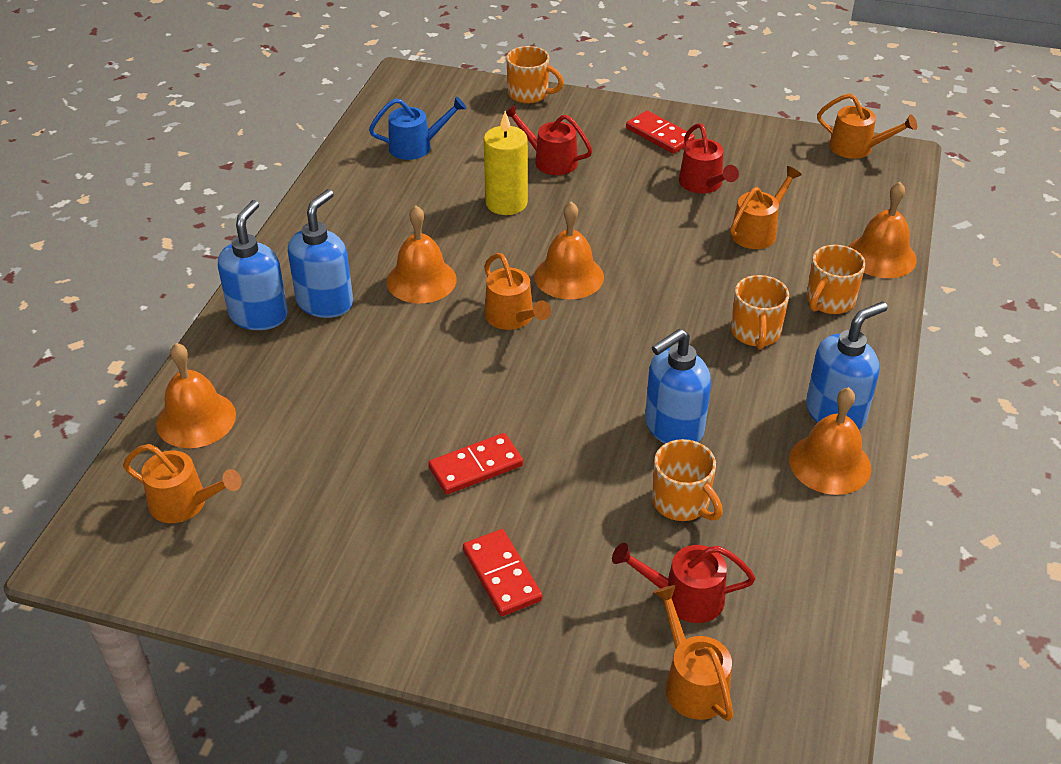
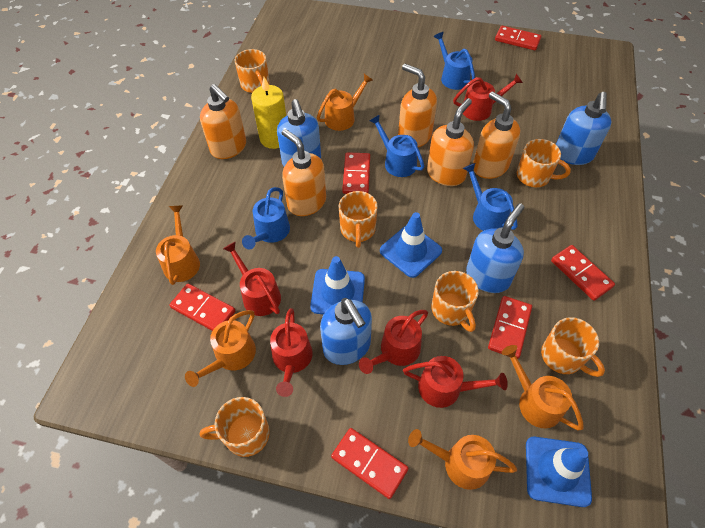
blue traffic cone: 0 -> 3
blue watering can: 1 -> 4
orange bell: 5 -> 0
orange mug: 4 -> 6
orange soap dispenser: 0 -> 5
red domino: 3 -> 6
red watering can: 3 -> 5

